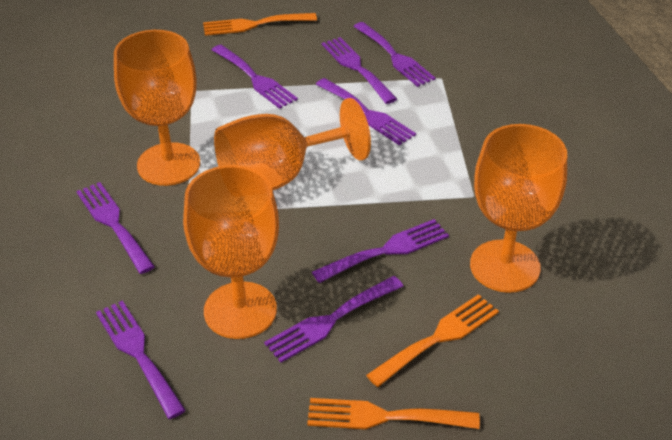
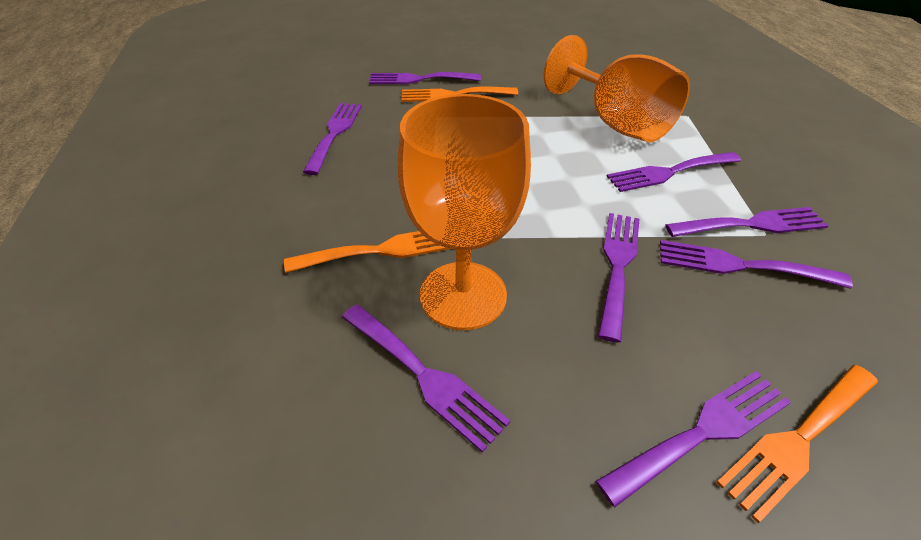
orange goblet: 4 -> 2

